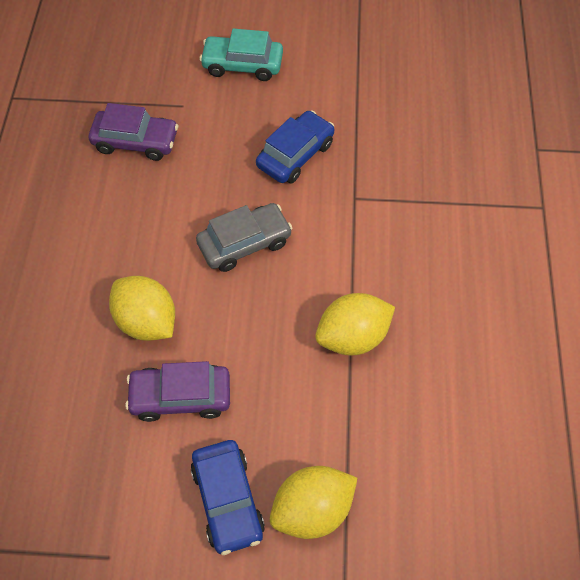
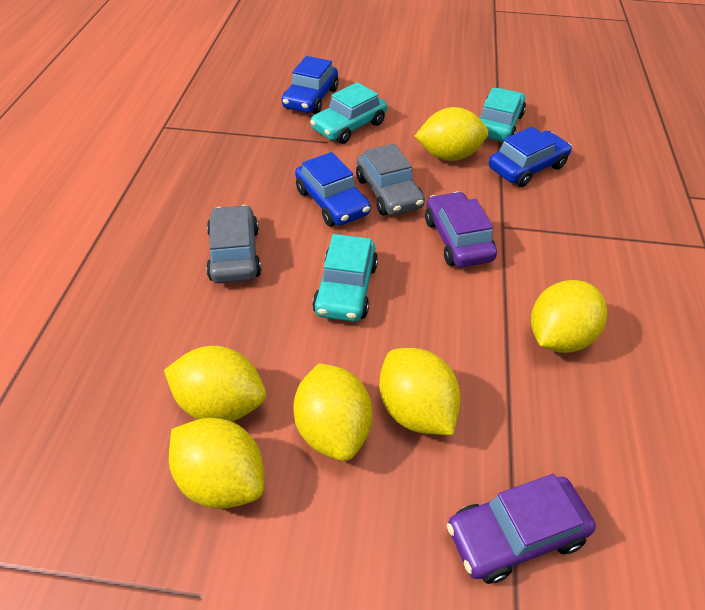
blue car: 2 -> 3
grey car: 1 -> 2
turquoise car: 1 -> 3
yellow lemon: 3 -> 6

